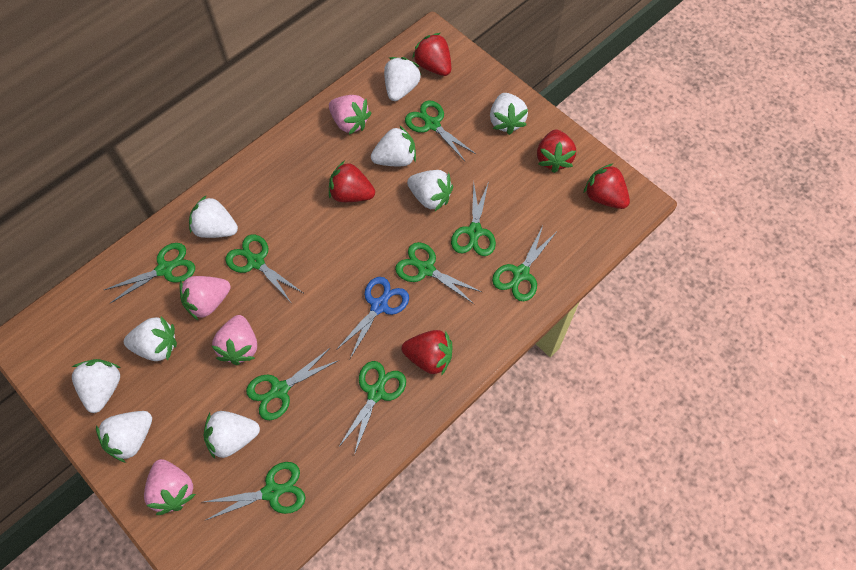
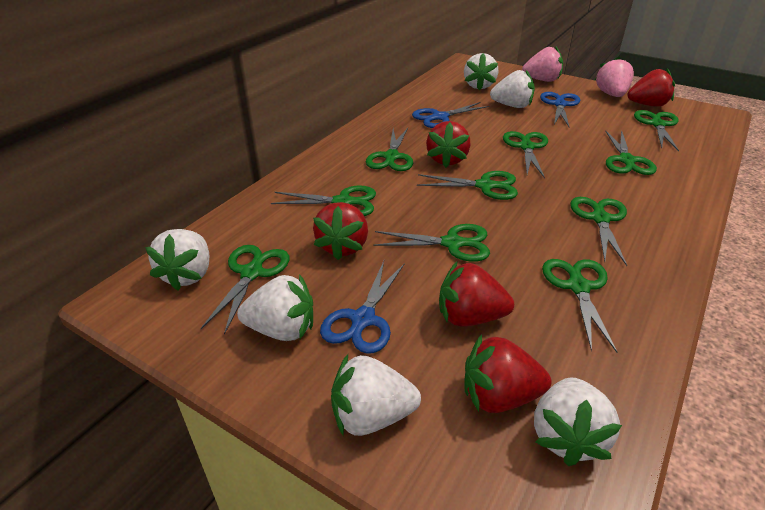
blue scissors: 1 -> 3
green scissors: 9 -> 10
pink strawberry: 4 -> 2
white strawberry: 9 -> 6

